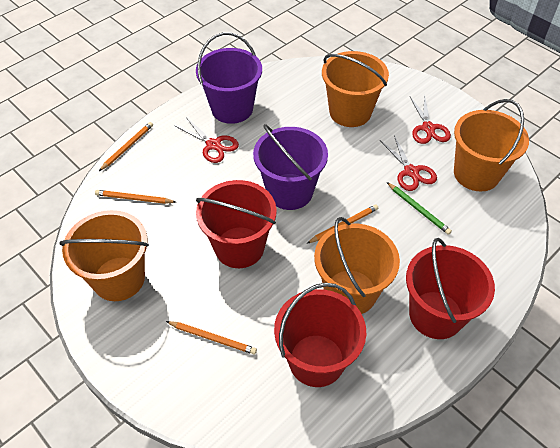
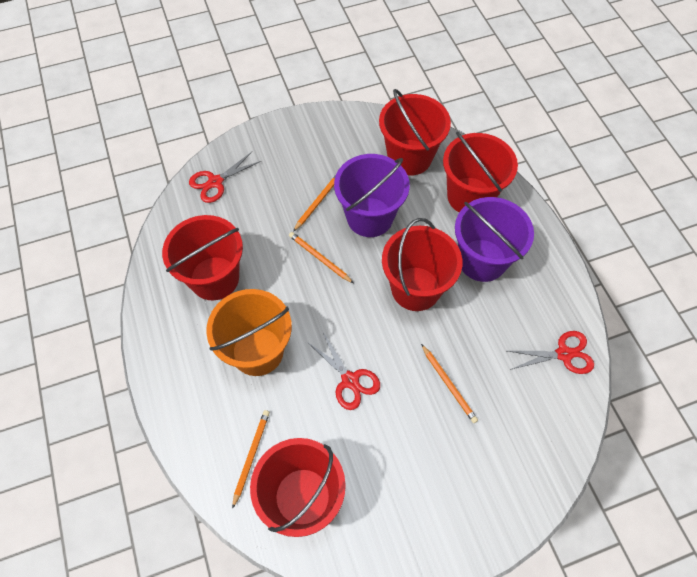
green pencil: 1 -> 0
orange bucket: 4 -> 1
red bucket: 3 -> 5

